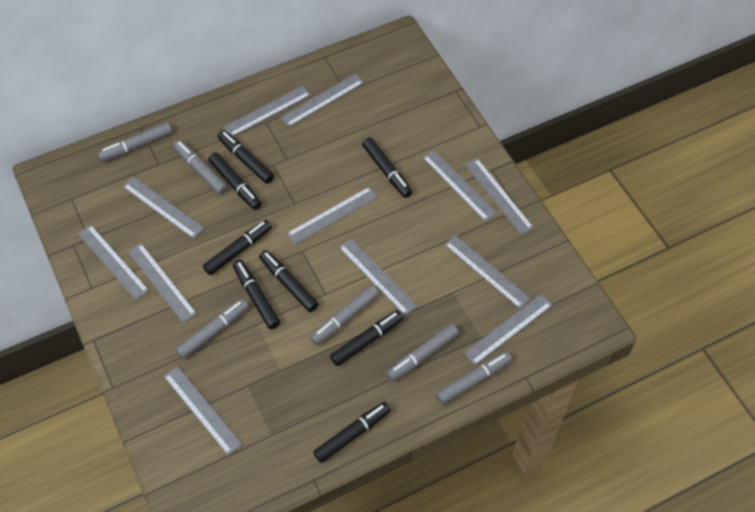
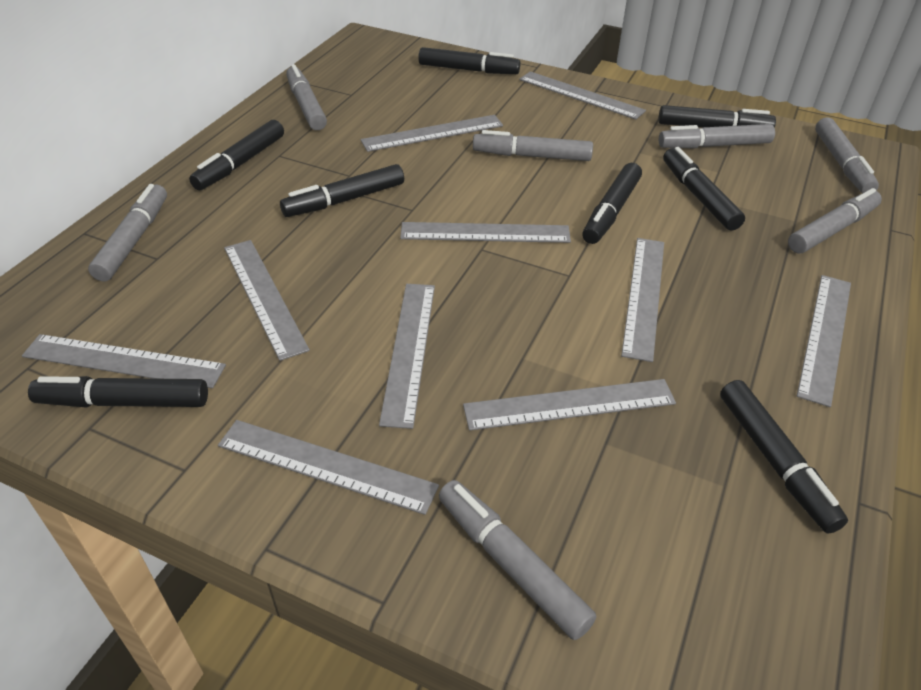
grey marker: 6 -> 7
grey ruler: 12 -> 10

